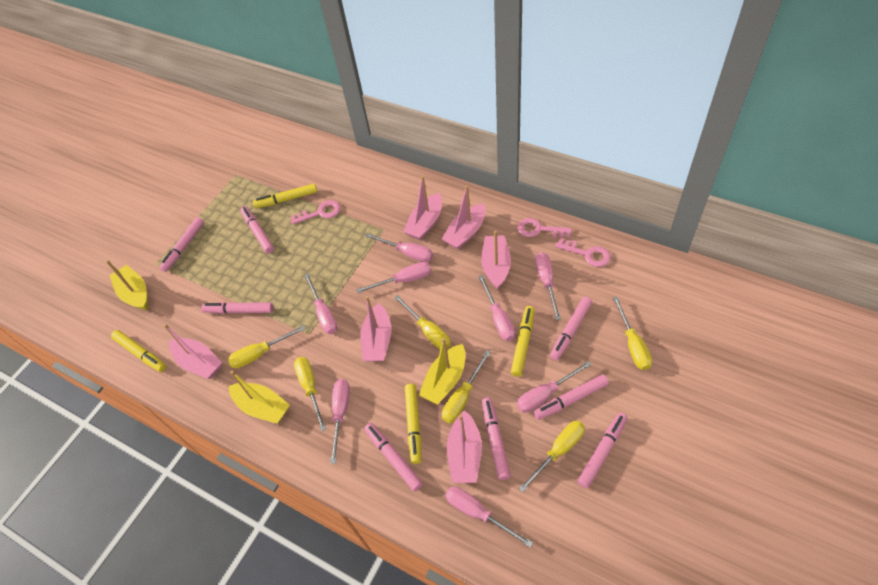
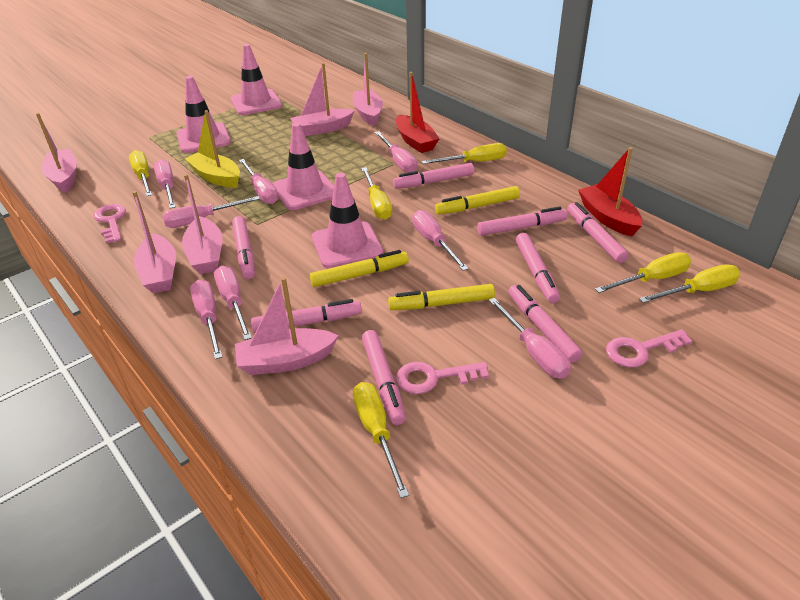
pink traffic cone: 0 -> 4
red boat: 0 -> 2
yellow boat: 3 -> 1
yellow marker: 4 -> 3

